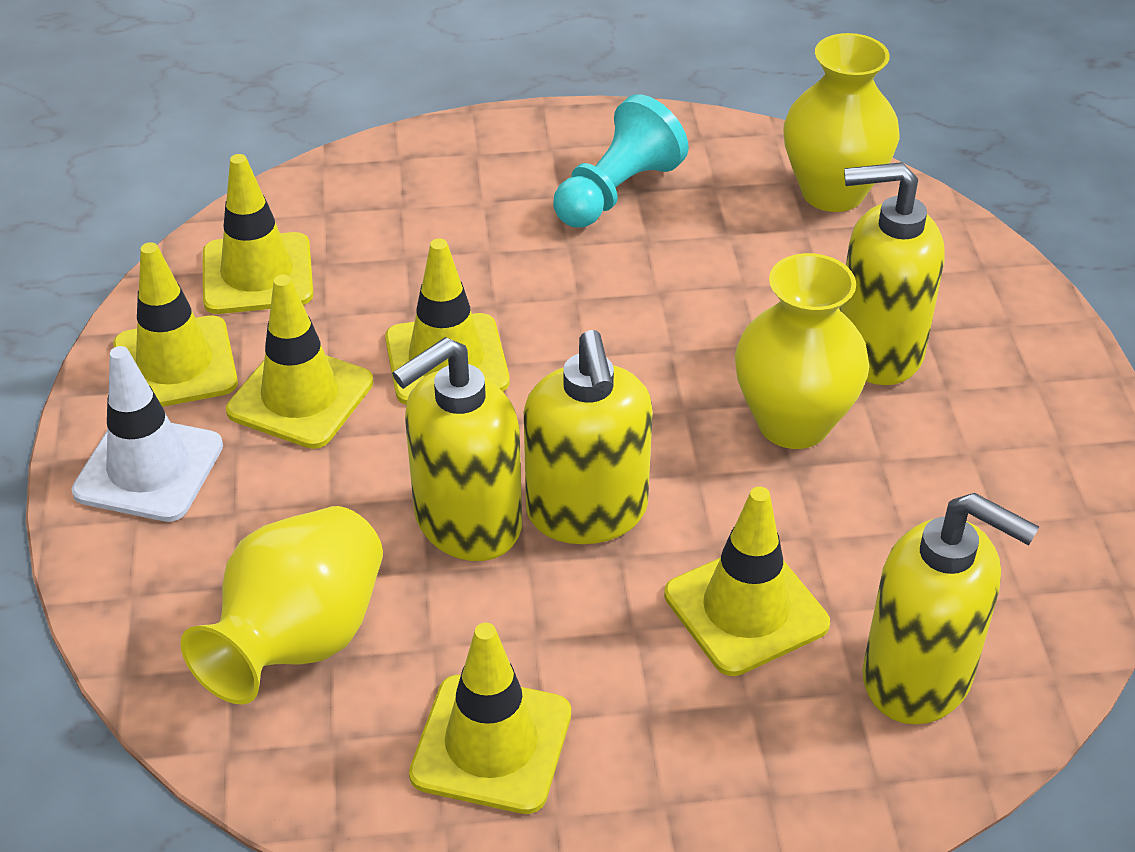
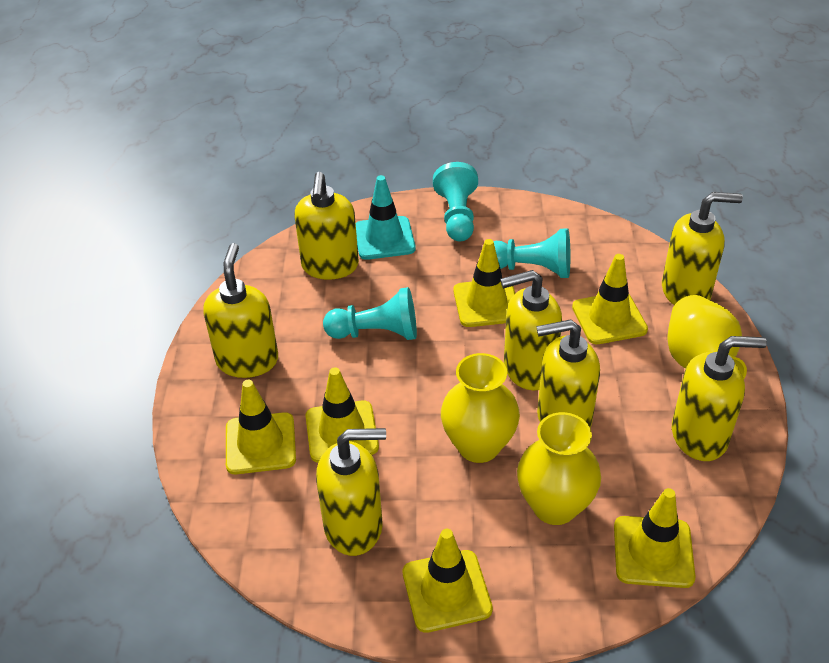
turquoise pawn: 1 -> 3
turquoise traffic cone: 0 -> 1
white traffic cone: 1 -> 0
yellow soap dispenser: 4 -> 7

